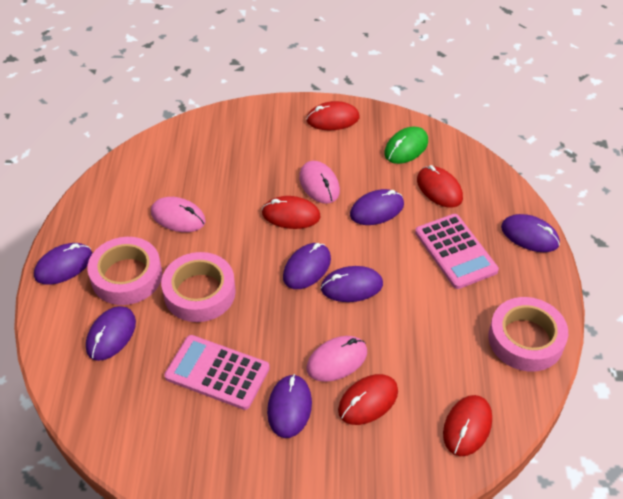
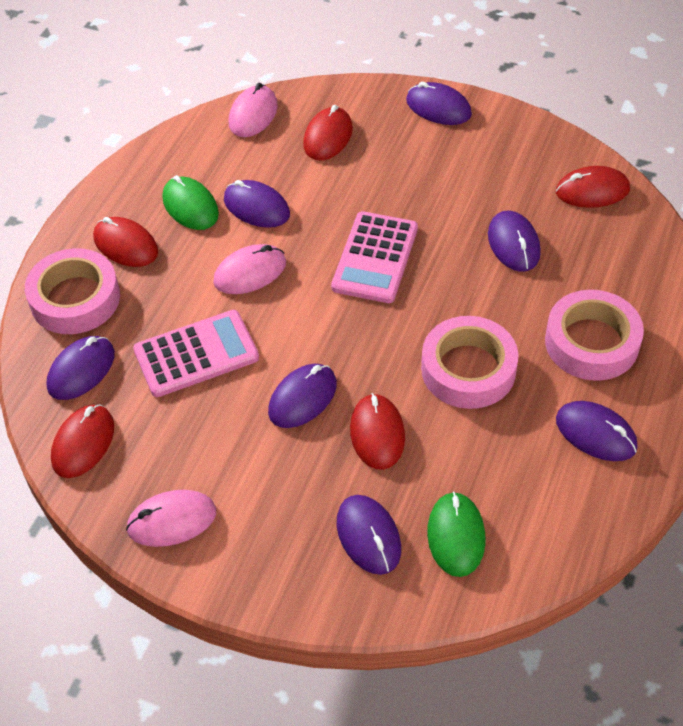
green mouse: 1 -> 2

